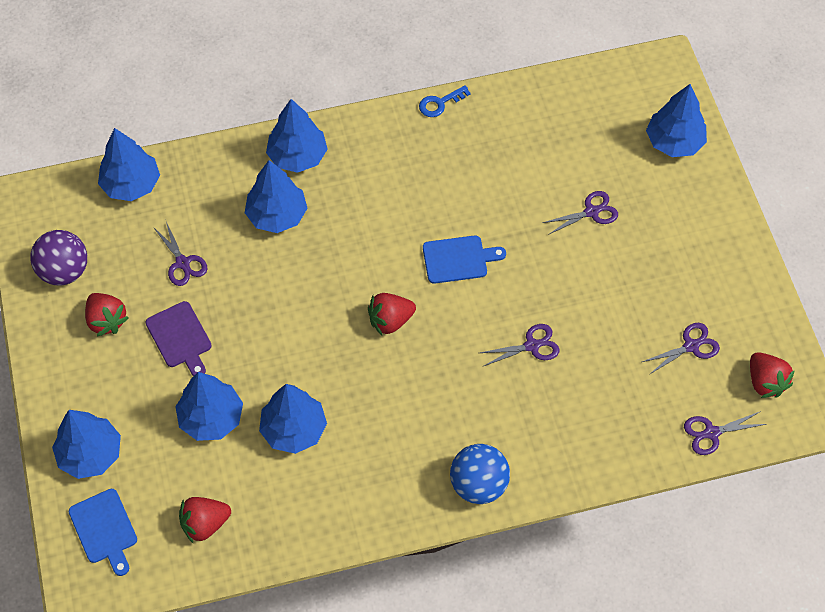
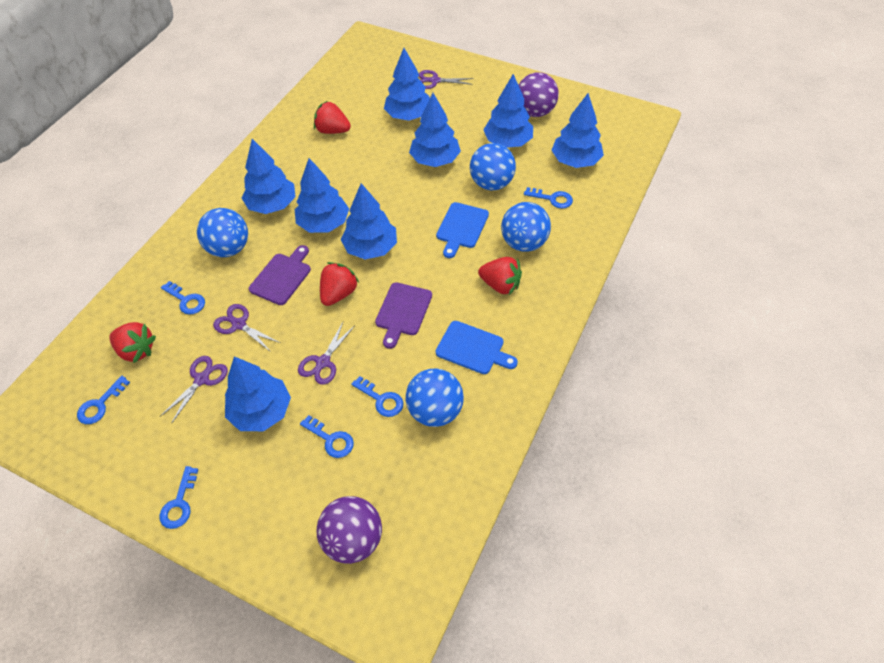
blue ball: 1 -> 4
blue key: 1 -> 6
blue tree: 7 -> 8
purple ball: 1 -> 2
purple cutting board: 1 -> 2
purple scissors: 5 -> 4

